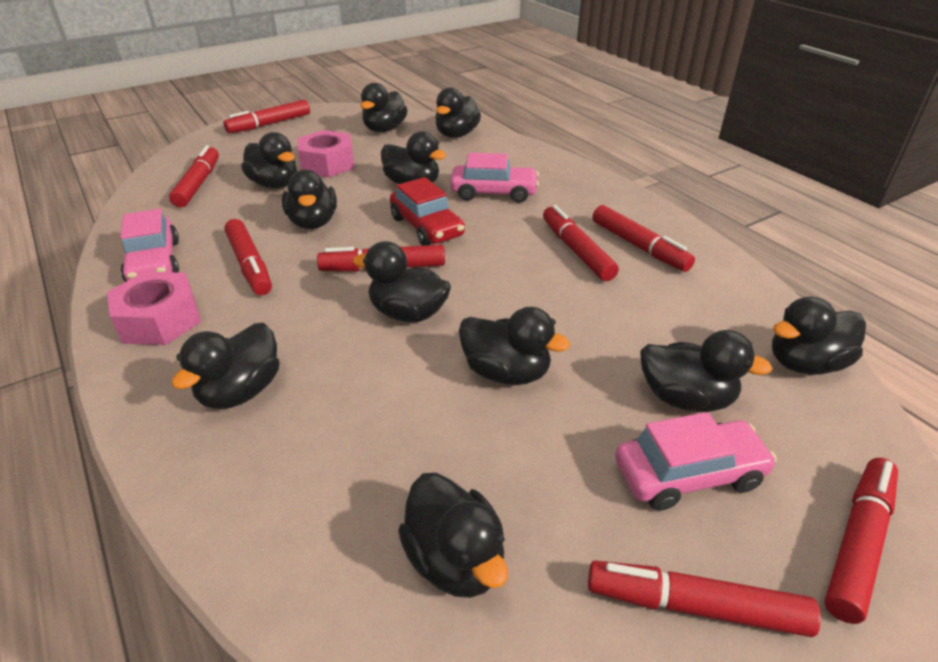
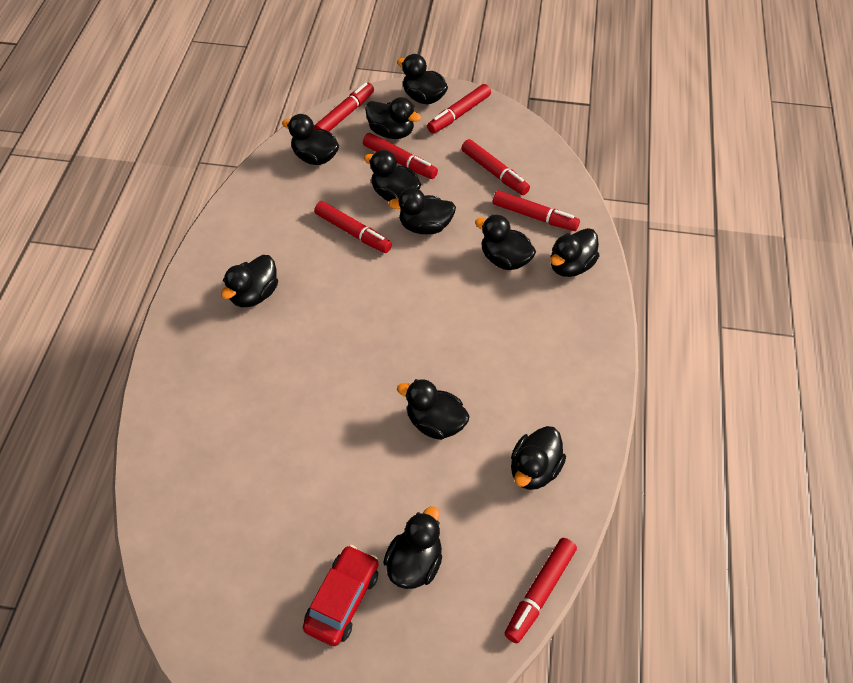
pink car: 3 -> 0
pink nut: 2 -> 0
red marker: 8 -> 7

